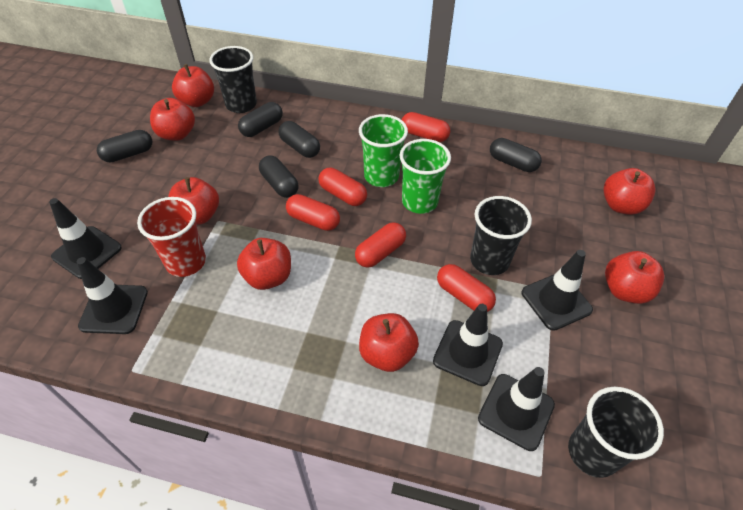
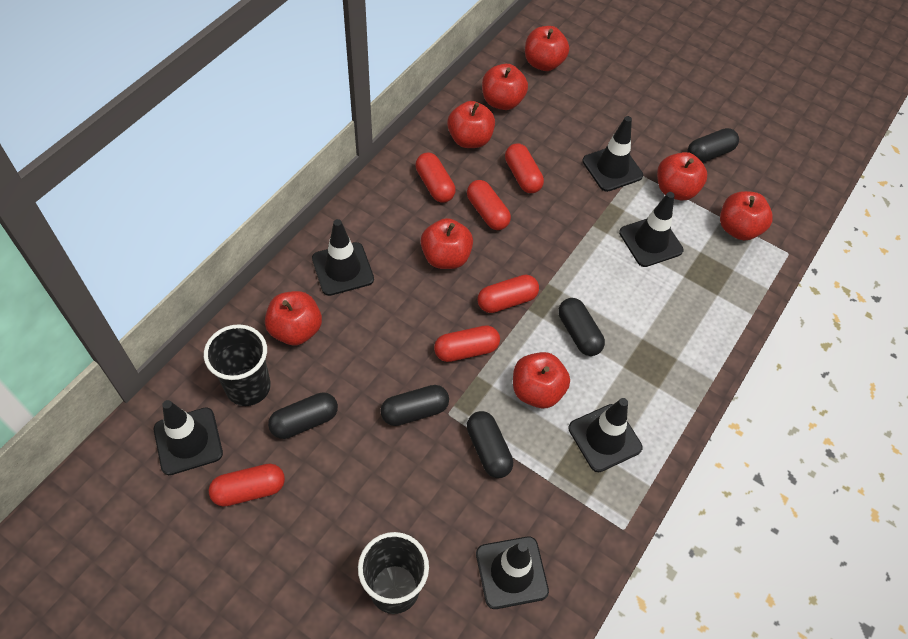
black cup: 3 -> 2
black traffic cone: 5 -> 6
green cup: 2 -> 0
red apple: 7 -> 8
red capsule: 5 -> 6
red cup: 1 -> 0

